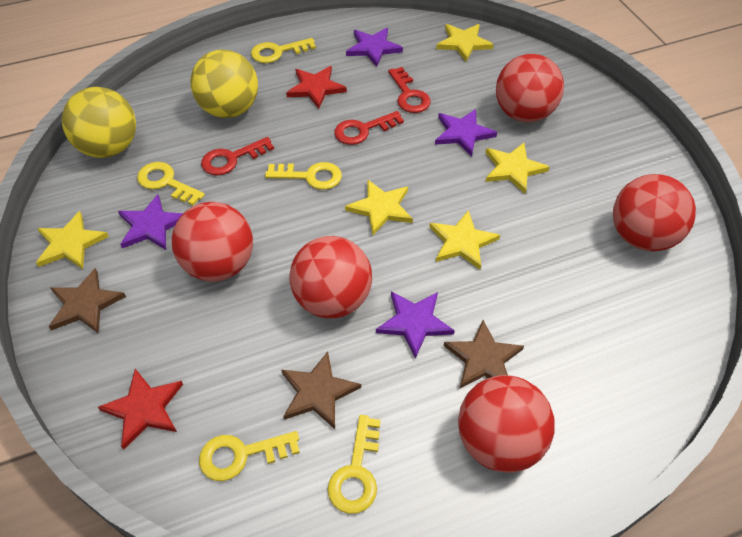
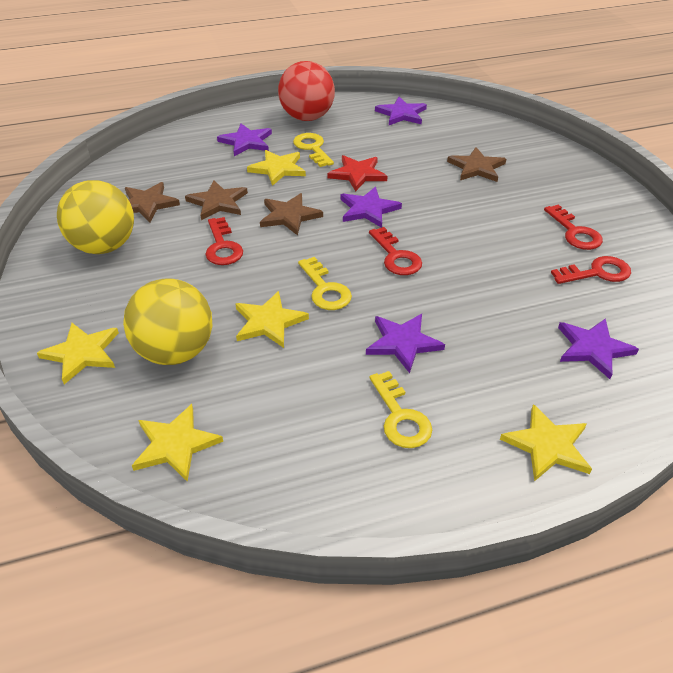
brown star: 3 -> 4
purple star: 4 -> 5
red ball: 5 -> 1
red key: 3 -> 4
red star: 2 -> 1
yellow key: 5 -> 3

